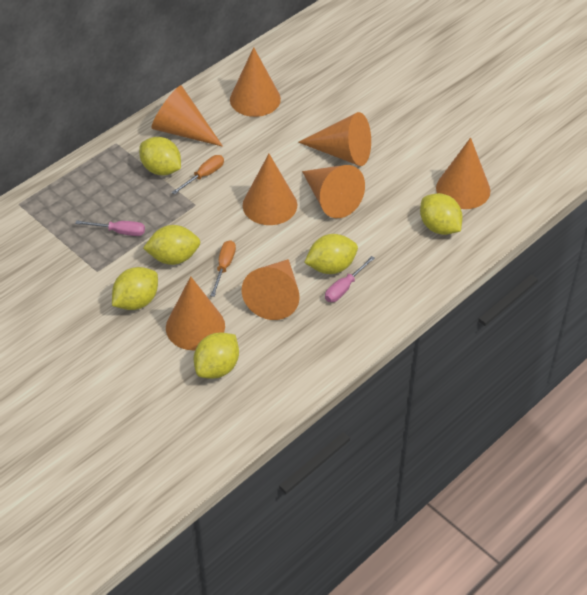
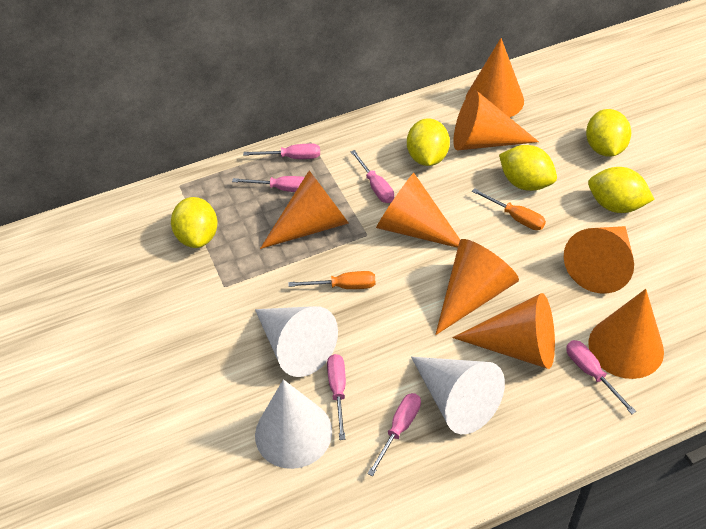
pink screwdriver: 2 -> 6
white cone: 0 -> 3
yellow lemon: 6 -> 5

